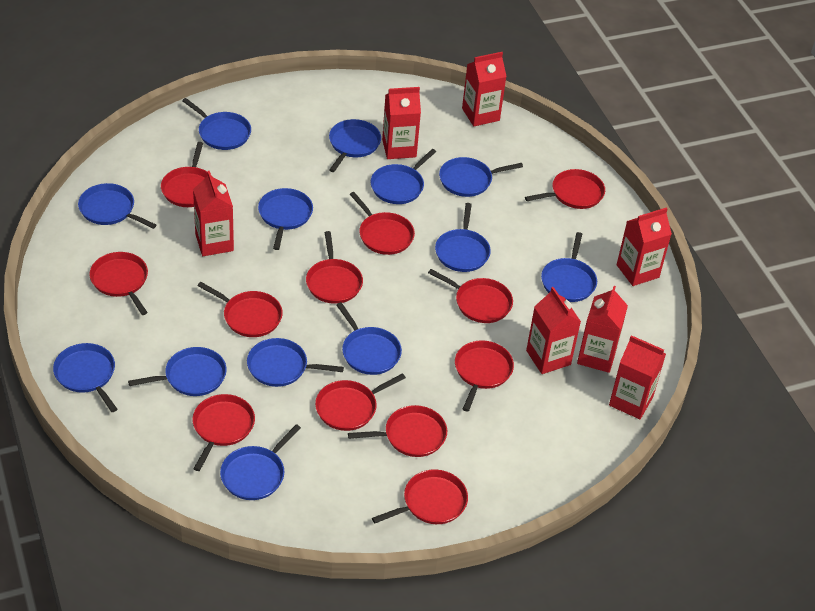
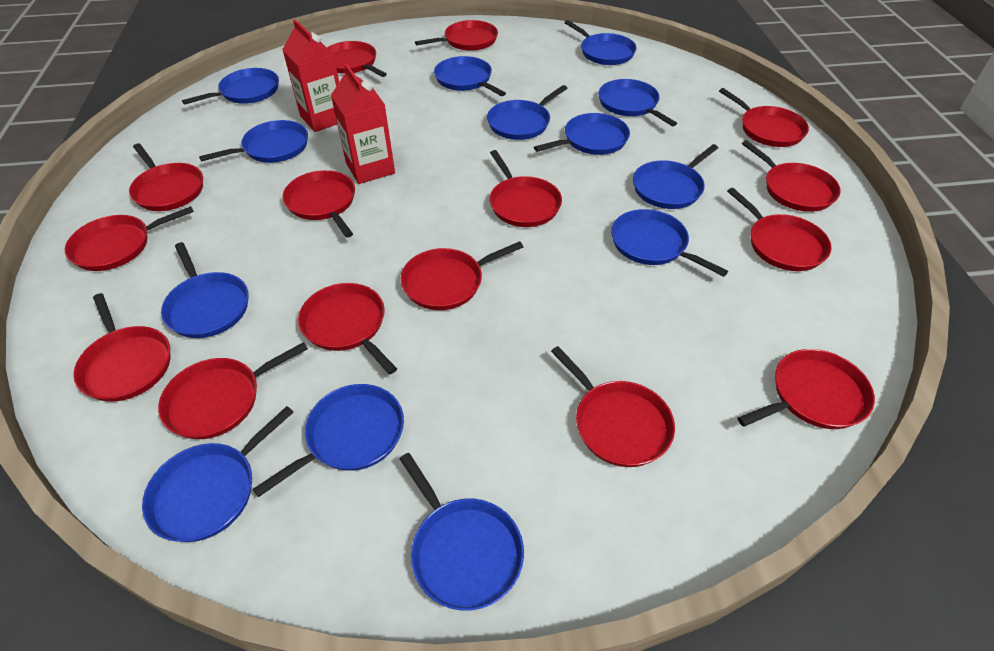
red carton: 7 -> 2
red pan: 12 -> 15

